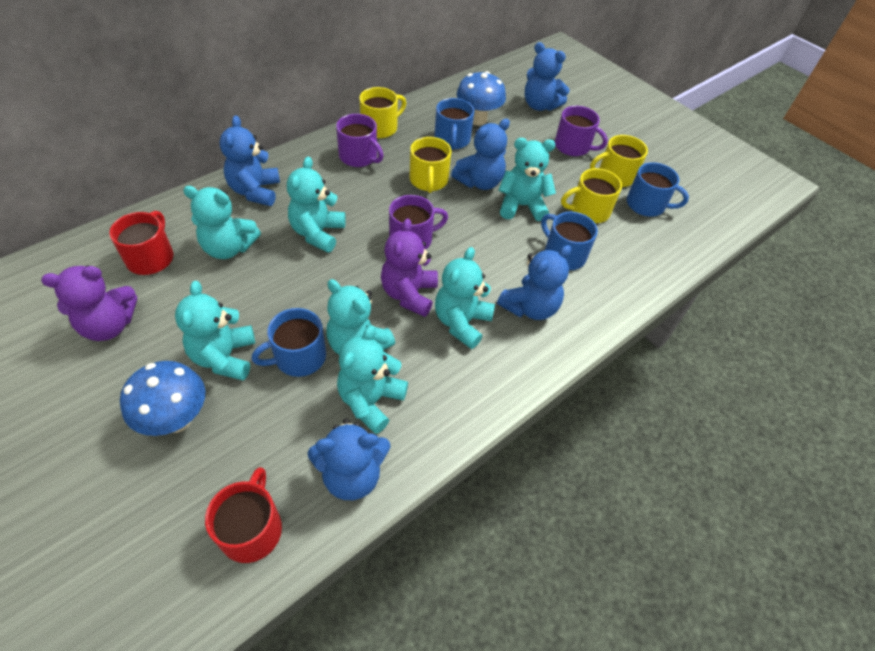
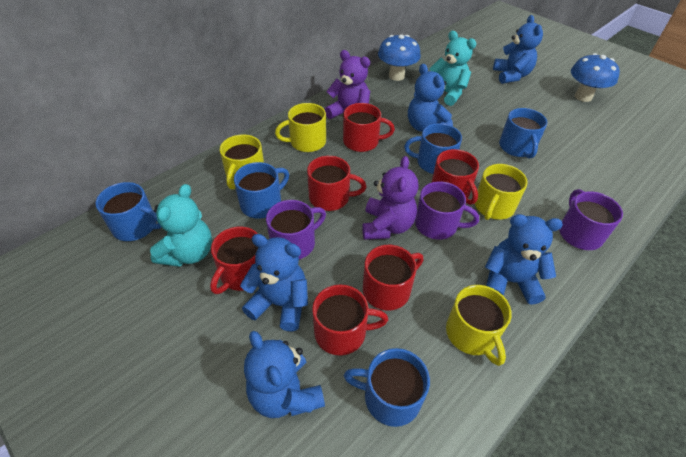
blue mug: 4 -> 5
red mug: 2 -> 6
turquoise teddy bear: 7 -> 2

